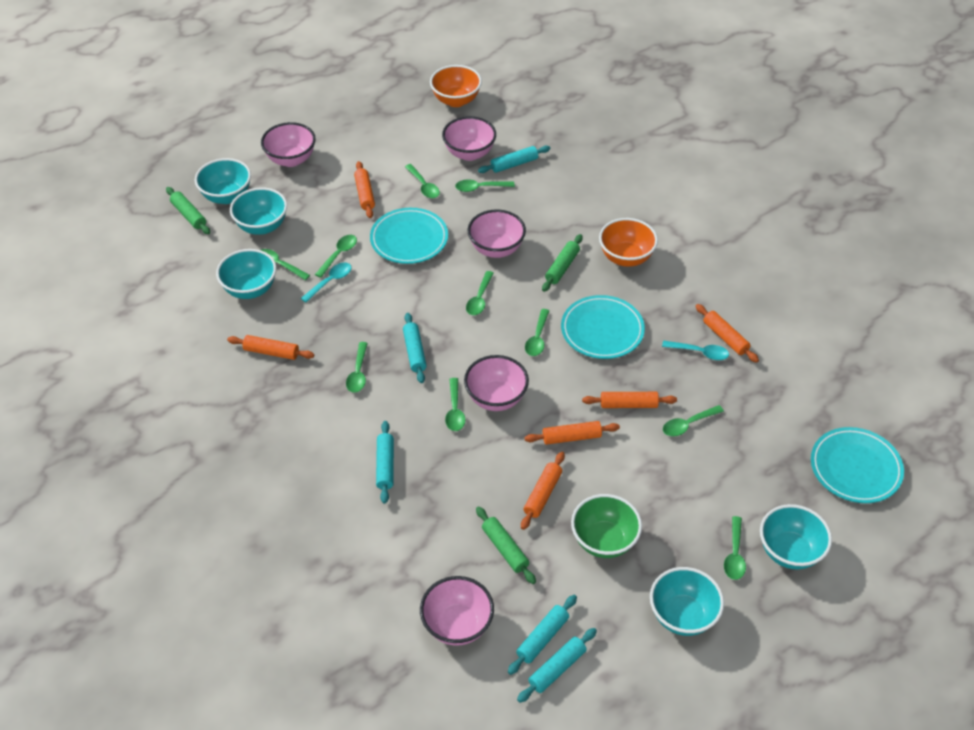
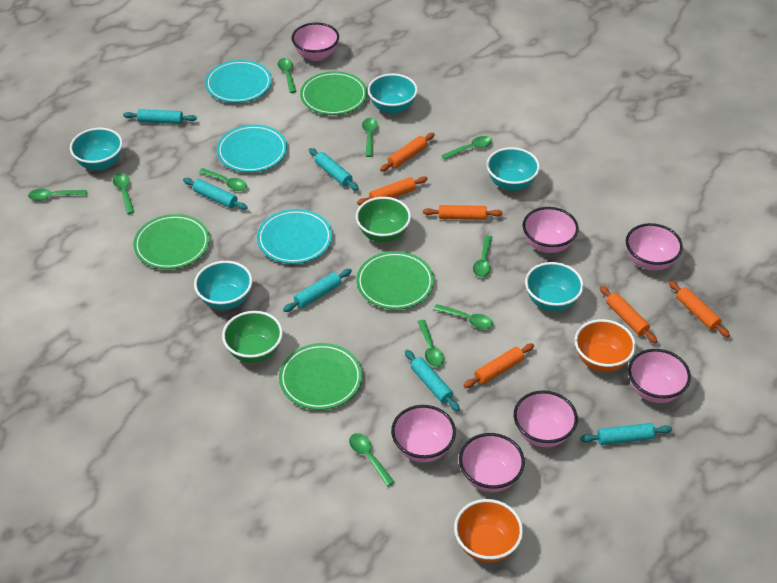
green bowl: 1 -> 2
green plate: 0 -> 4
green rolling pin: 3 -> 0
pink bowl: 5 -> 7
turquoise rolling pin: 5 -> 6
turquoise spoon: 2 -> 0

